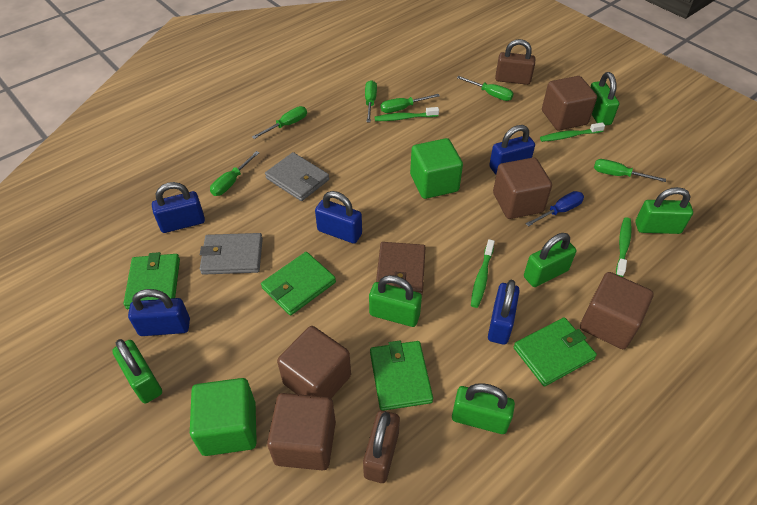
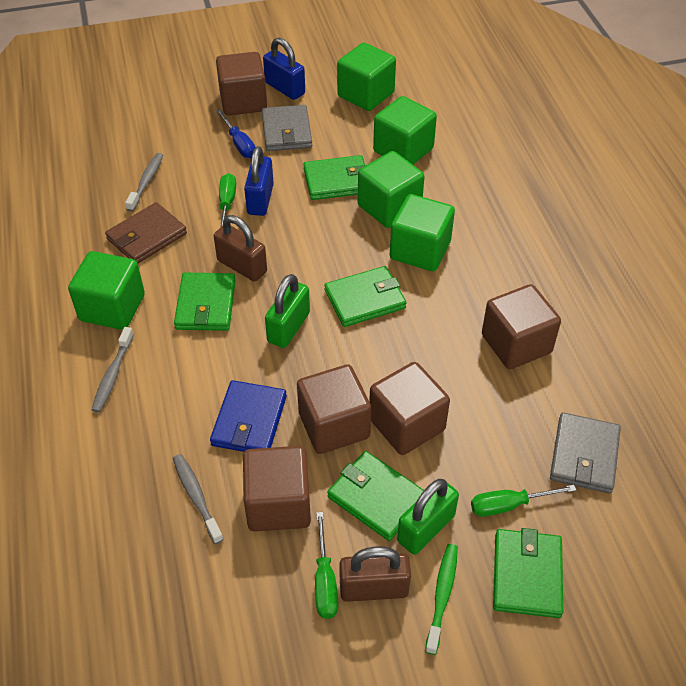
blue padlock: 5 -> 2
blue wallet: 0 -> 1
green cube: 2 -> 5
green padlock: 6 -> 2
green screwdriver: 6 -> 3
green toothbrush: 4 -> 1
green wallet: 4 -> 5
grey toothbrush: 0 -> 3

